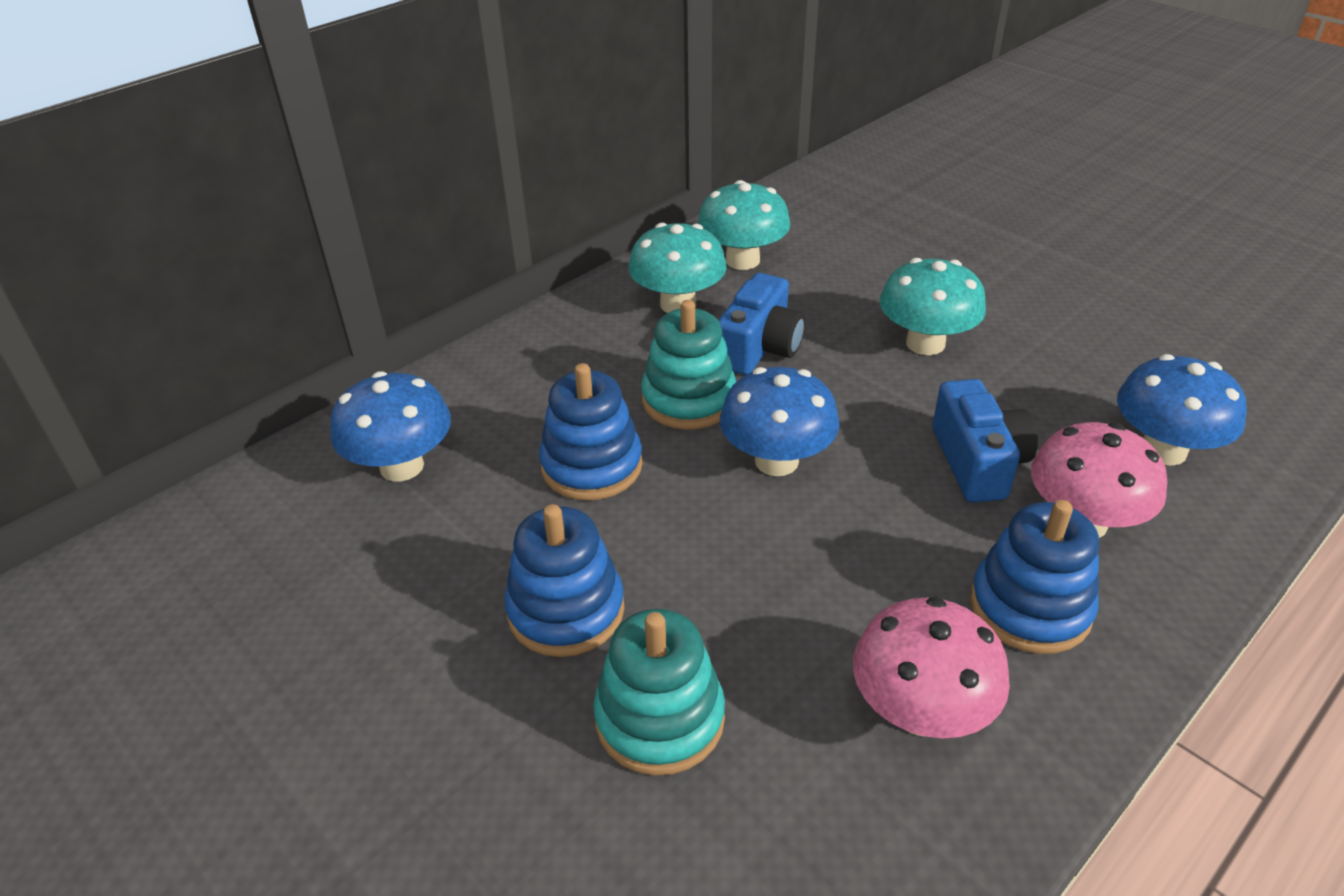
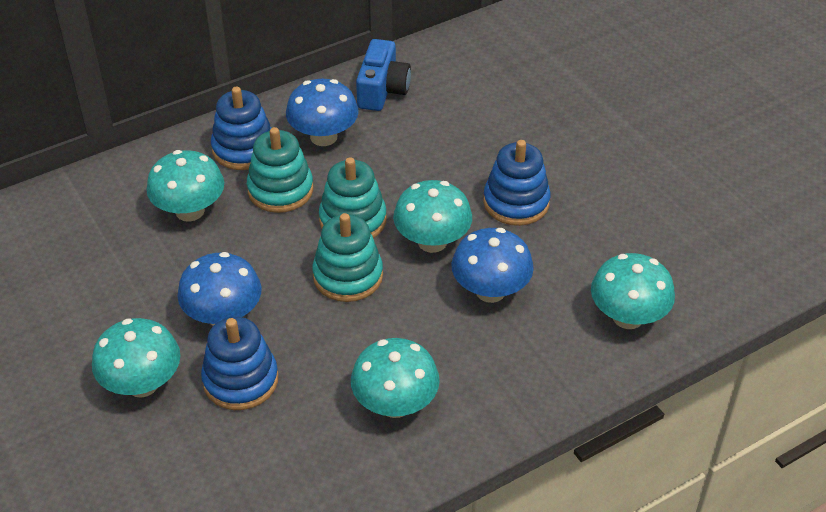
blue camera: 2 -> 1
pink mushroom: 2 -> 0
turquoise mushroom: 3 -> 5
turquoise stacking toy: 2 -> 3

